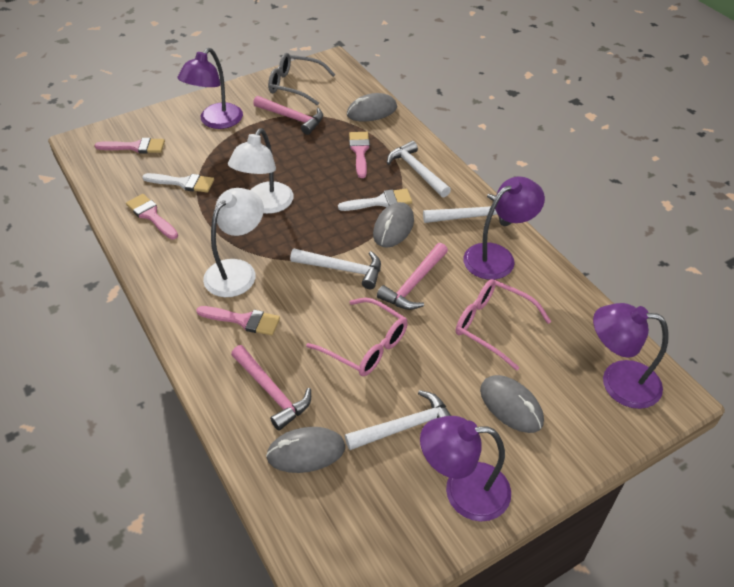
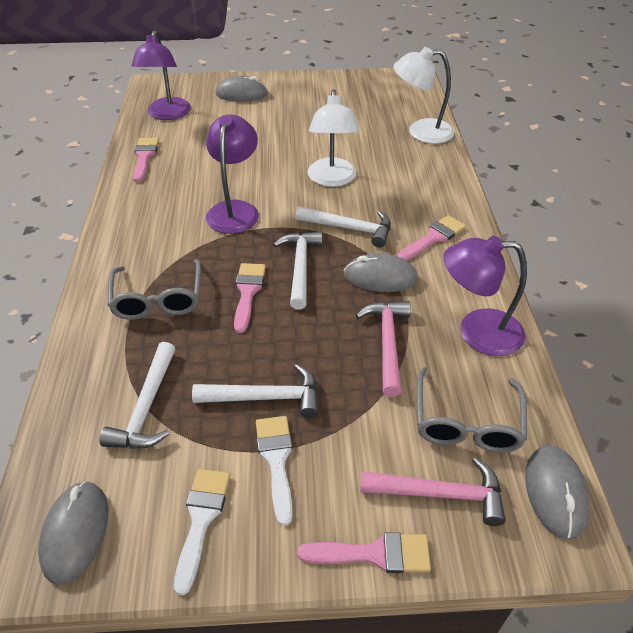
grey glasses: 1 -> 2
pink glasses: 2 -> 0
pink hammer: 3 -> 2
purple lamp: 4 -> 3

